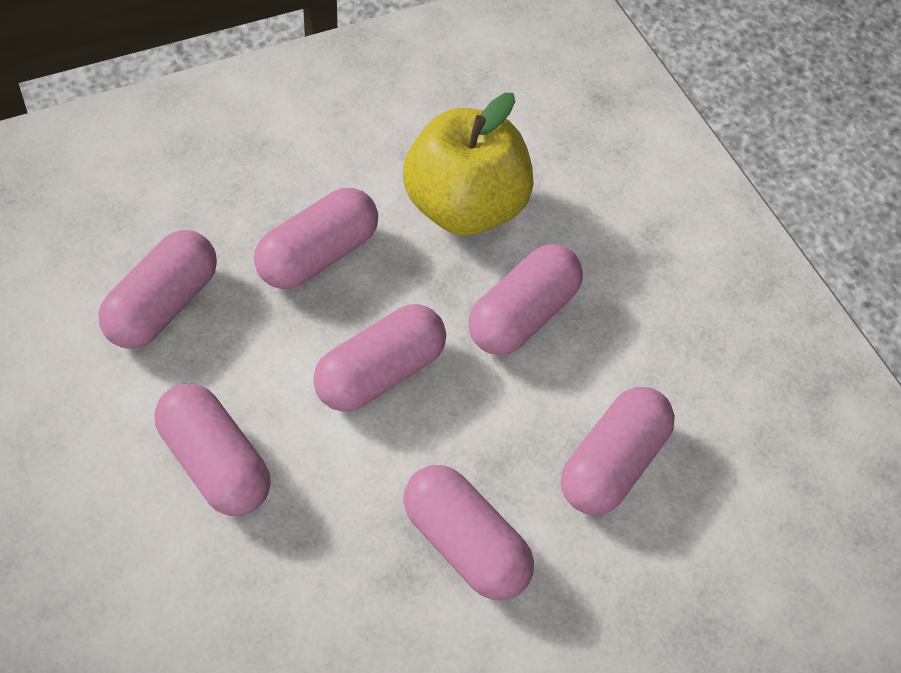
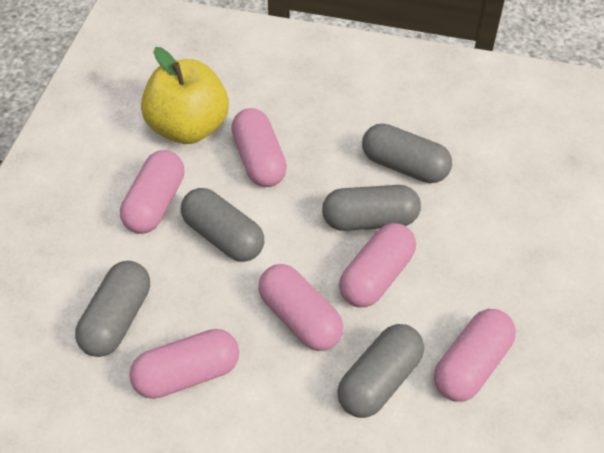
grey capsule: 0 -> 5
pink capsule: 7 -> 6

